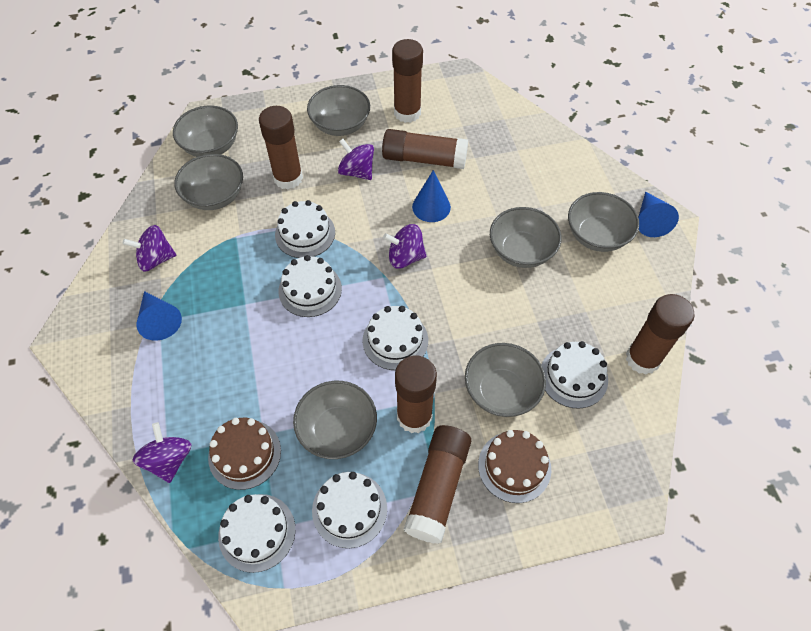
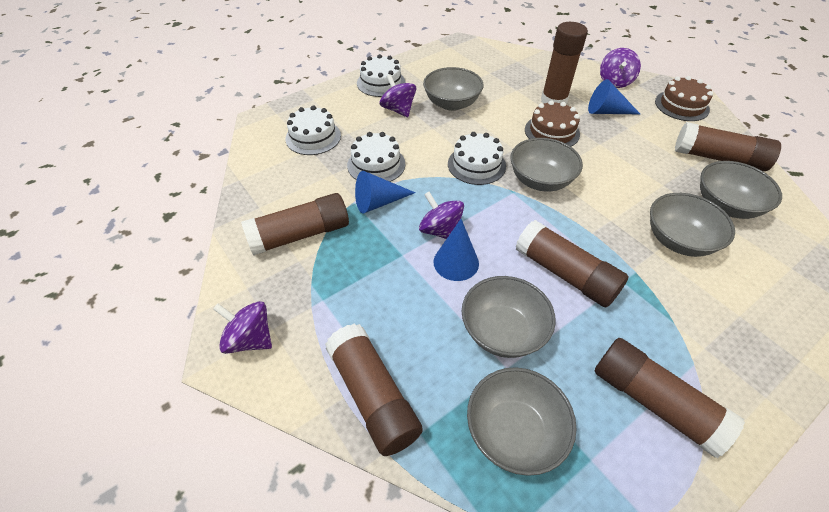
grey bowl: 7 -> 6
white cake: 6 -> 4

